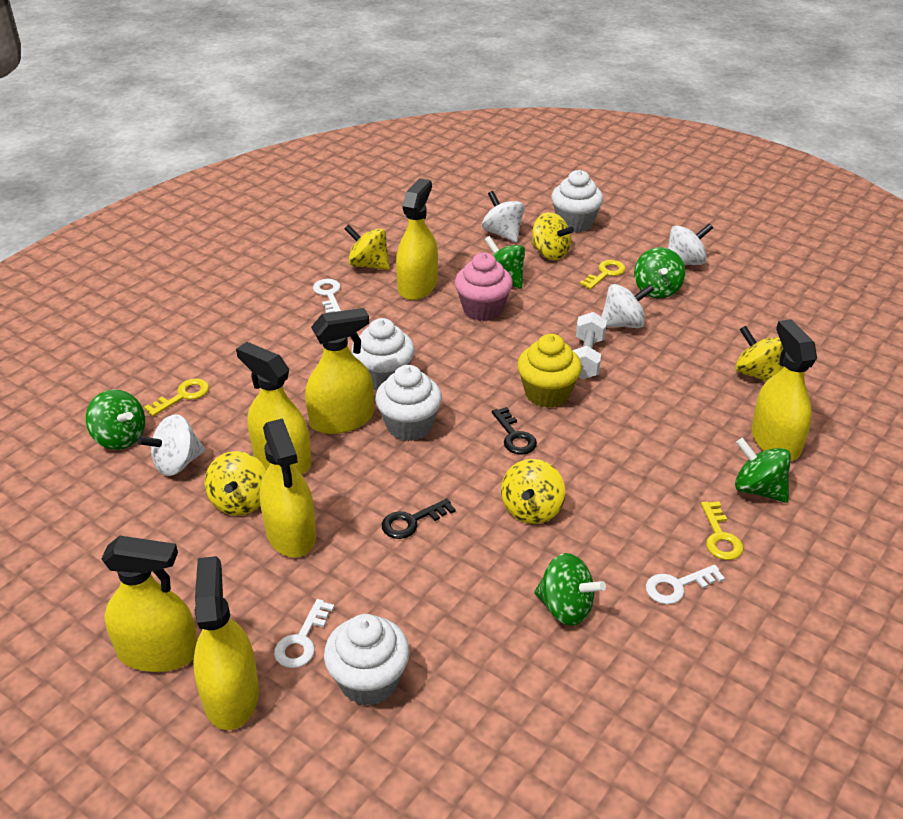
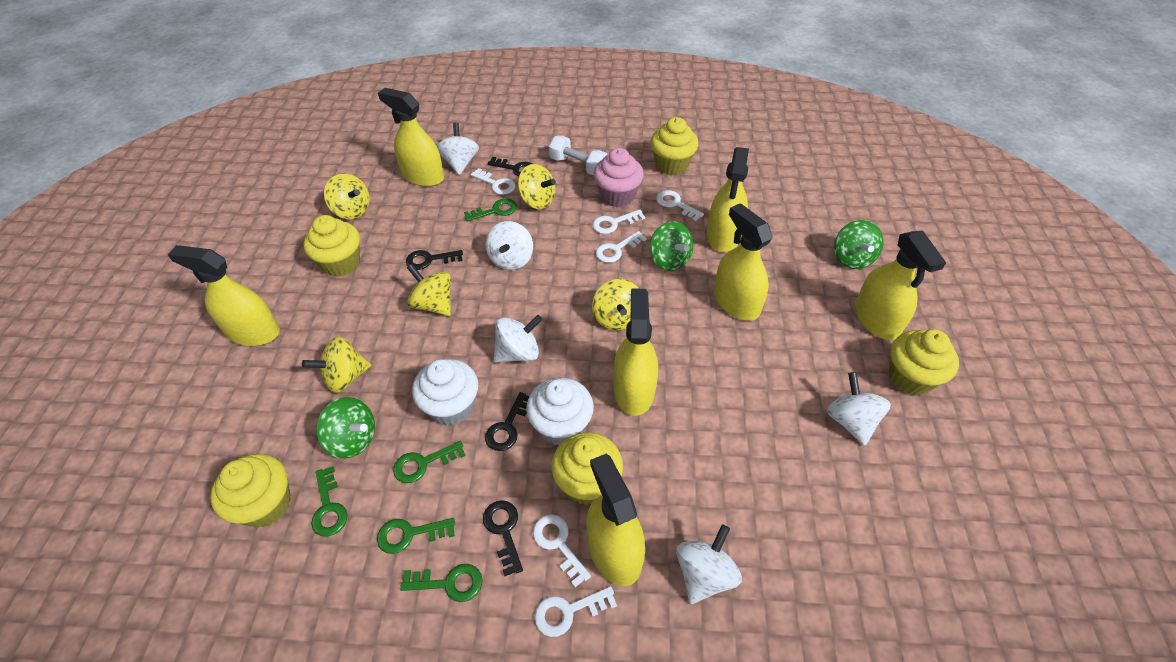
black key: 2 -> 4
green key: 0 -> 5
green spinning top: 5 -> 3
white cupcake: 4 -> 2
white key: 3 -> 6
white spinning top: 4 -> 5
yellow cupcake: 1 -> 5
yellow key: 3 -> 0

